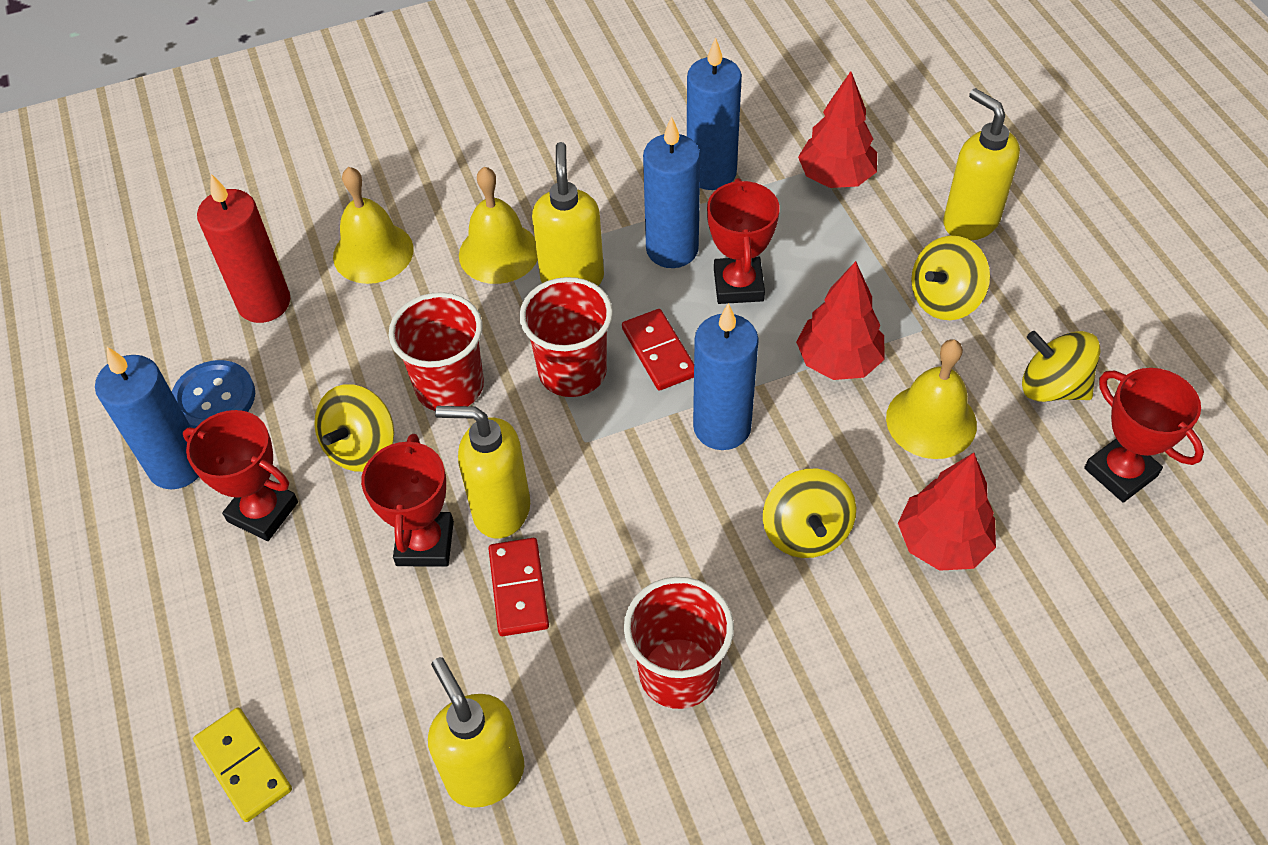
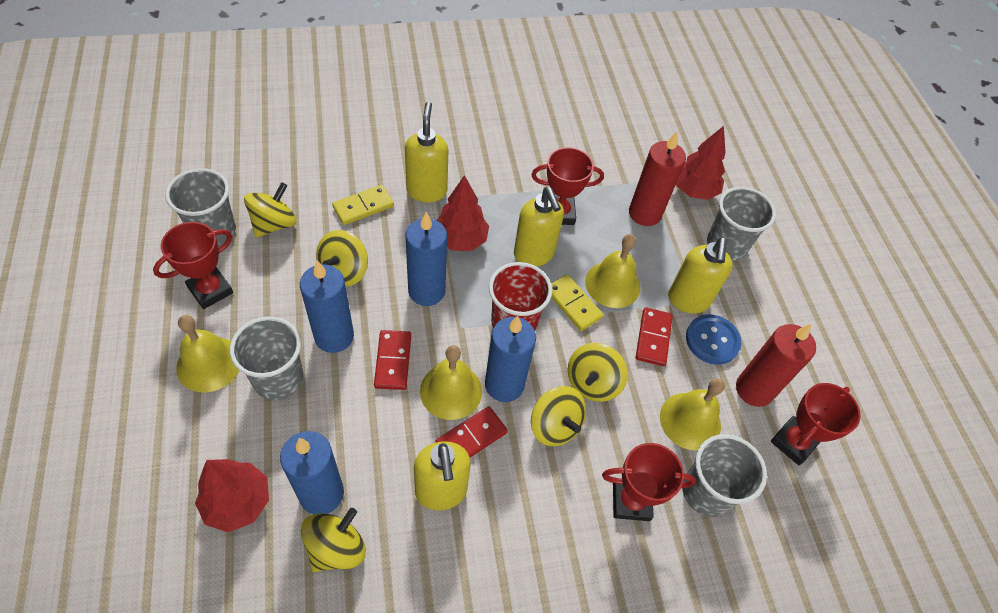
grey cup: 0 -> 4
red candle: 1 -> 2
red cup: 3 -> 1
red domino: 2 -> 3
yellow bell: 3 -> 4
yellow domino: 1 -> 2
yellow spinning top: 4 -> 5

